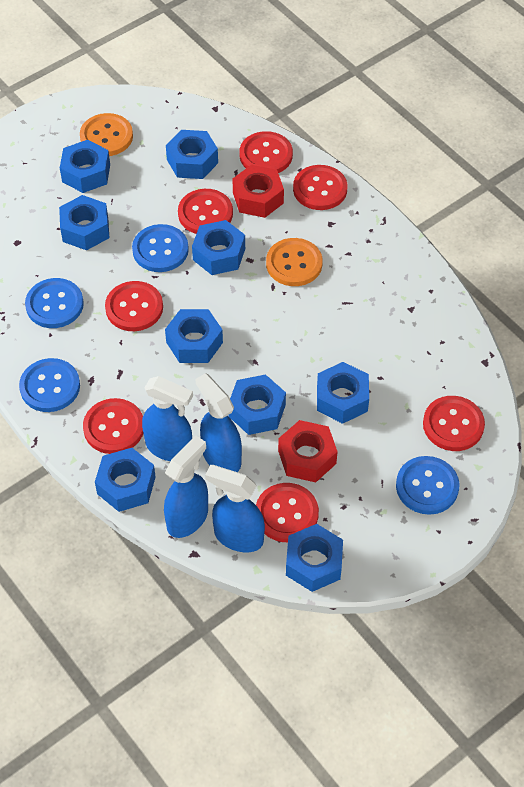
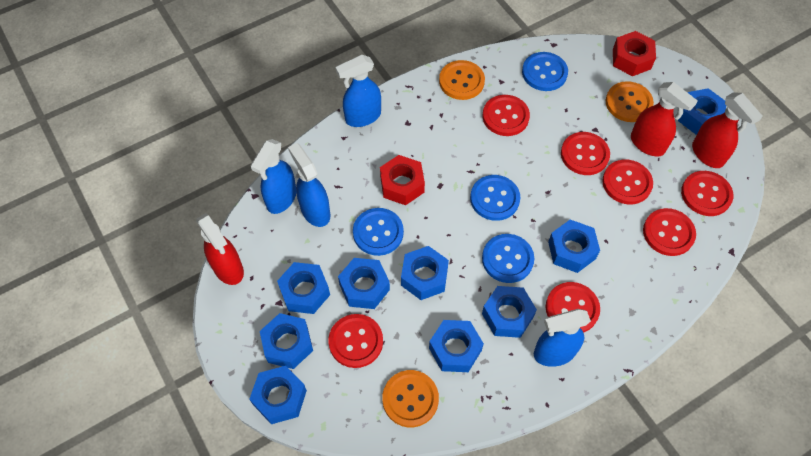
orange button: 2 -> 3
red spray bottle: 0 -> 3

